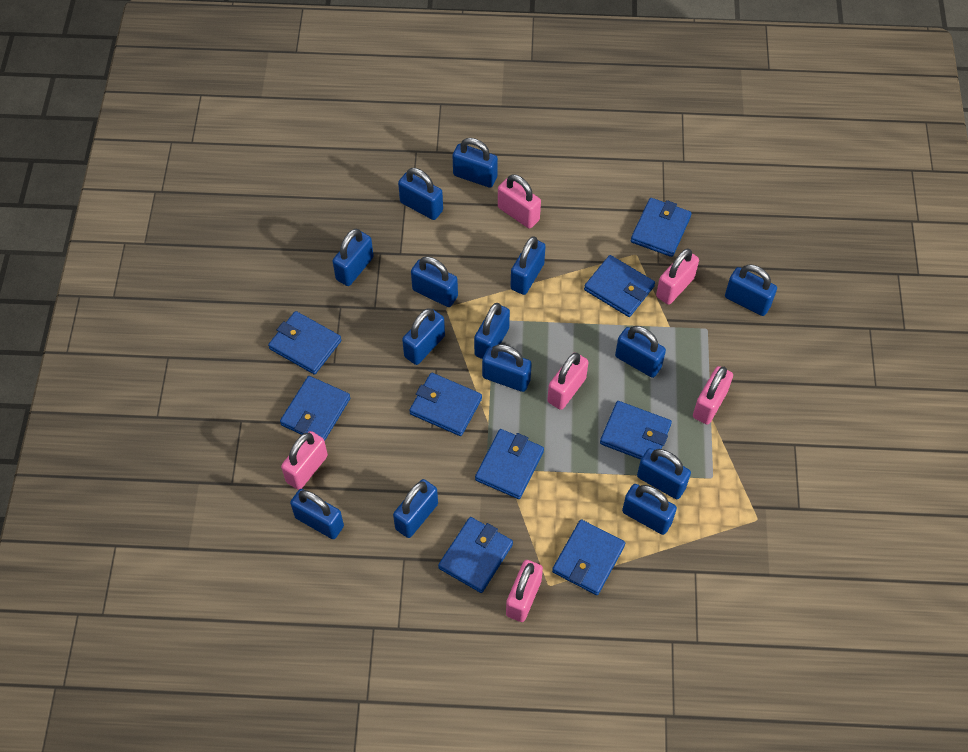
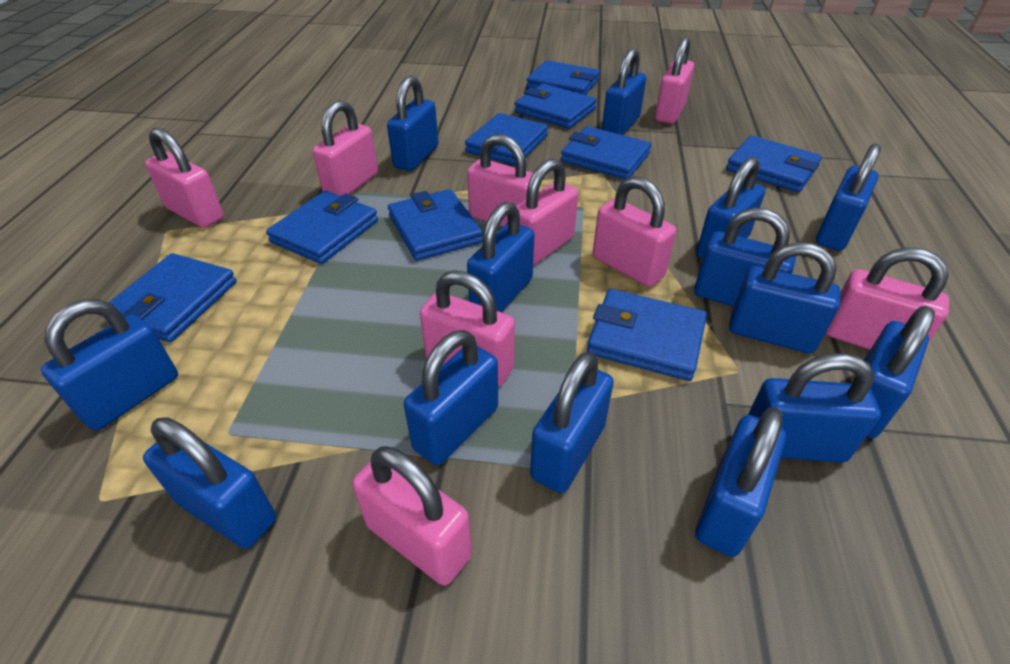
pink padlock: 6 -> 9

